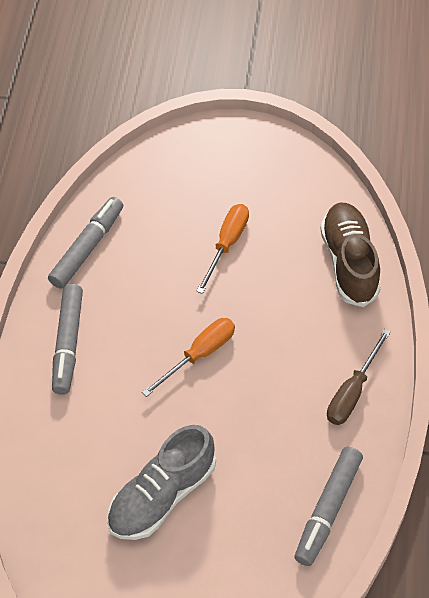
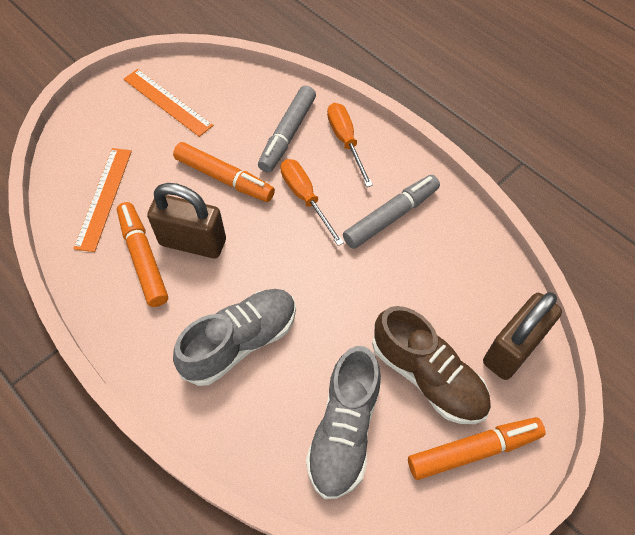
brown padlock: 0 -> 2
brown screwdriver: 1 -> 0
grey marker: 3 -> 2
grey shoe: 1 -> 2
orange marker: 0 -> 3
orange ruler: 0 -> 2

